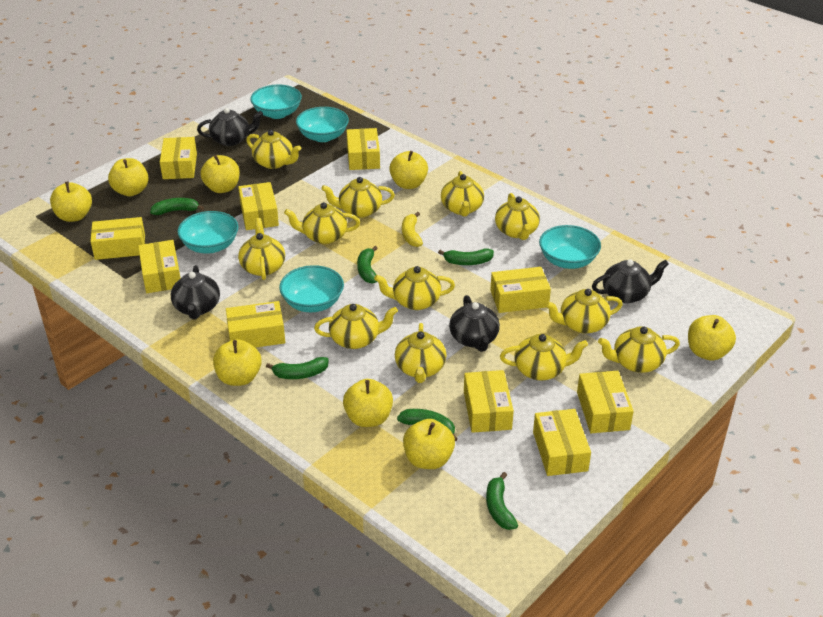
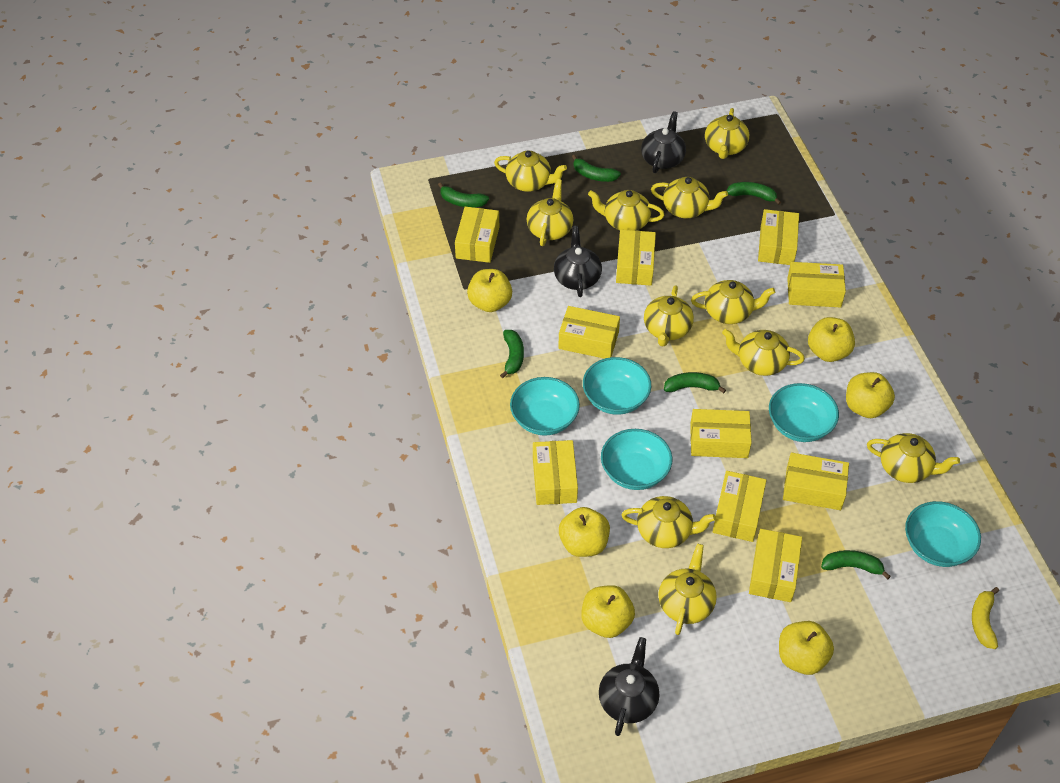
black teapot: 4 -> 3
yellow apple: 8 -> 6
yellow teapot: 12 -> 11

